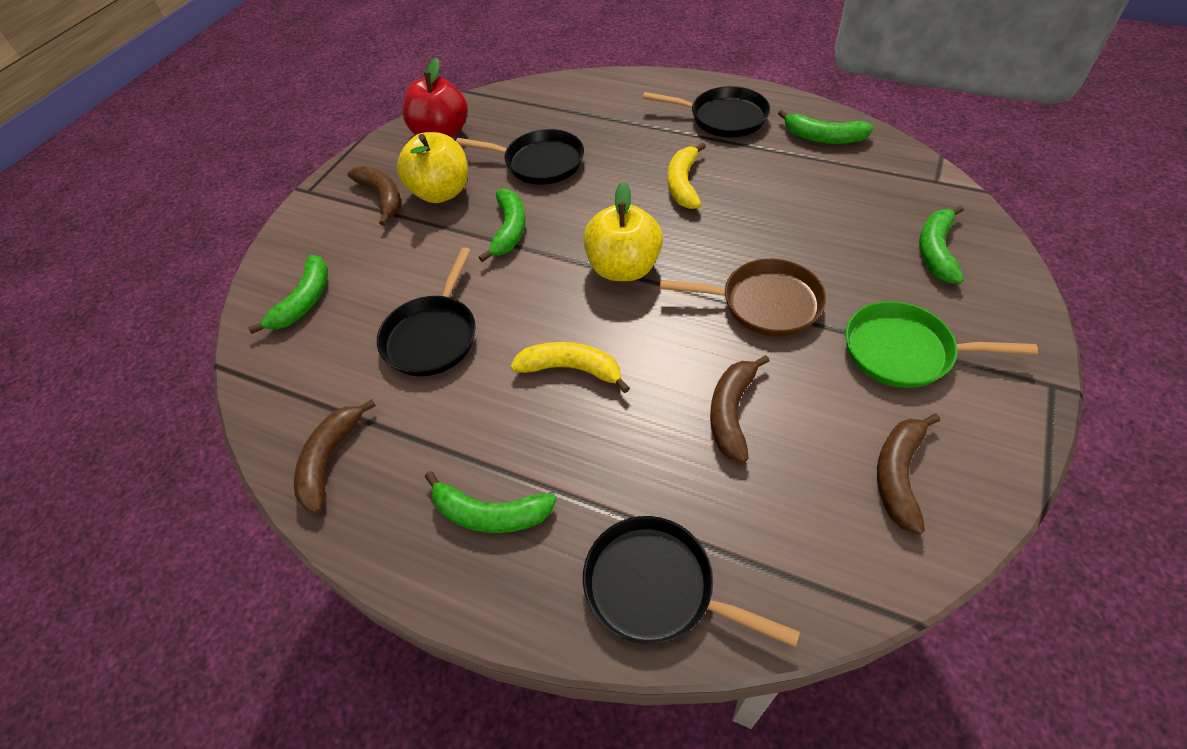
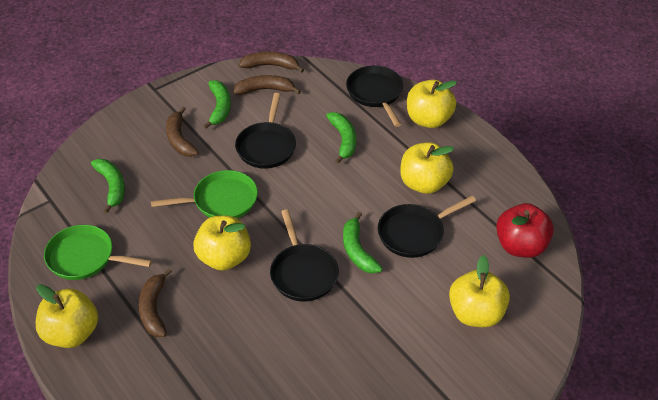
brown pan: 1 -> 0
green banana: 5 -> 4
green pan: 1 -> 2
yellow apple: 2 -> 5
yellow banana: 2 -> 0

